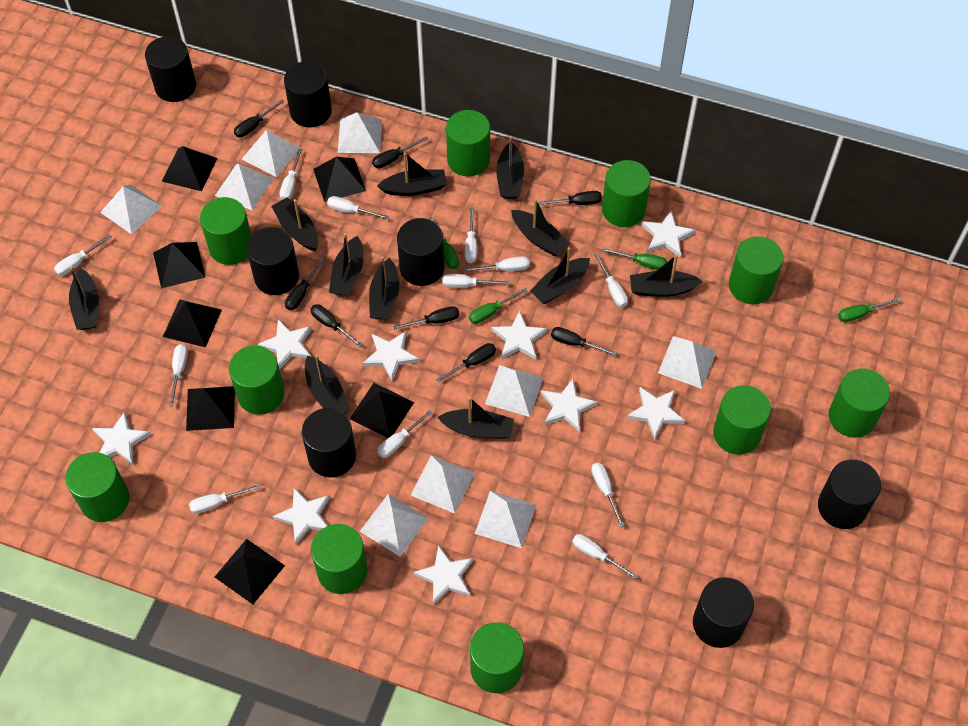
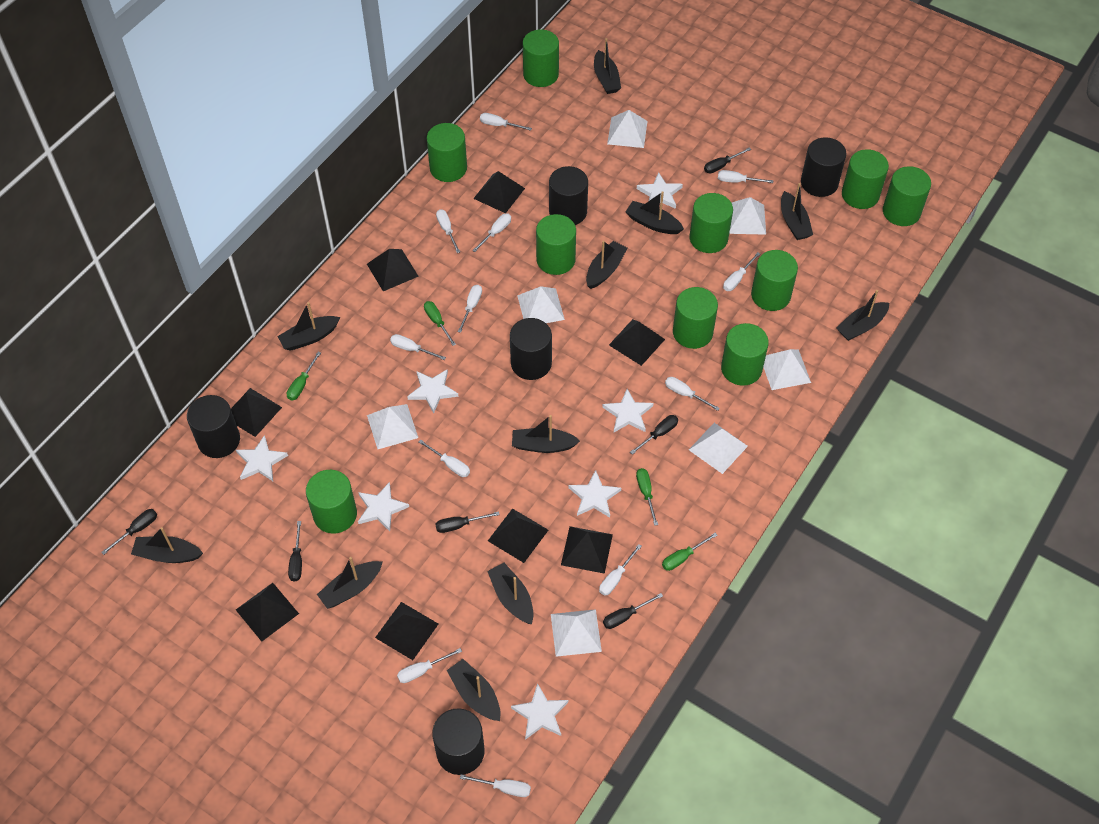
black cylinder: 7 -> 5
black pyramid: 7 -> 8
black screwdriver: 8 -> 6
white pyramid: 9 -> 7
white star: 9 -> 7

